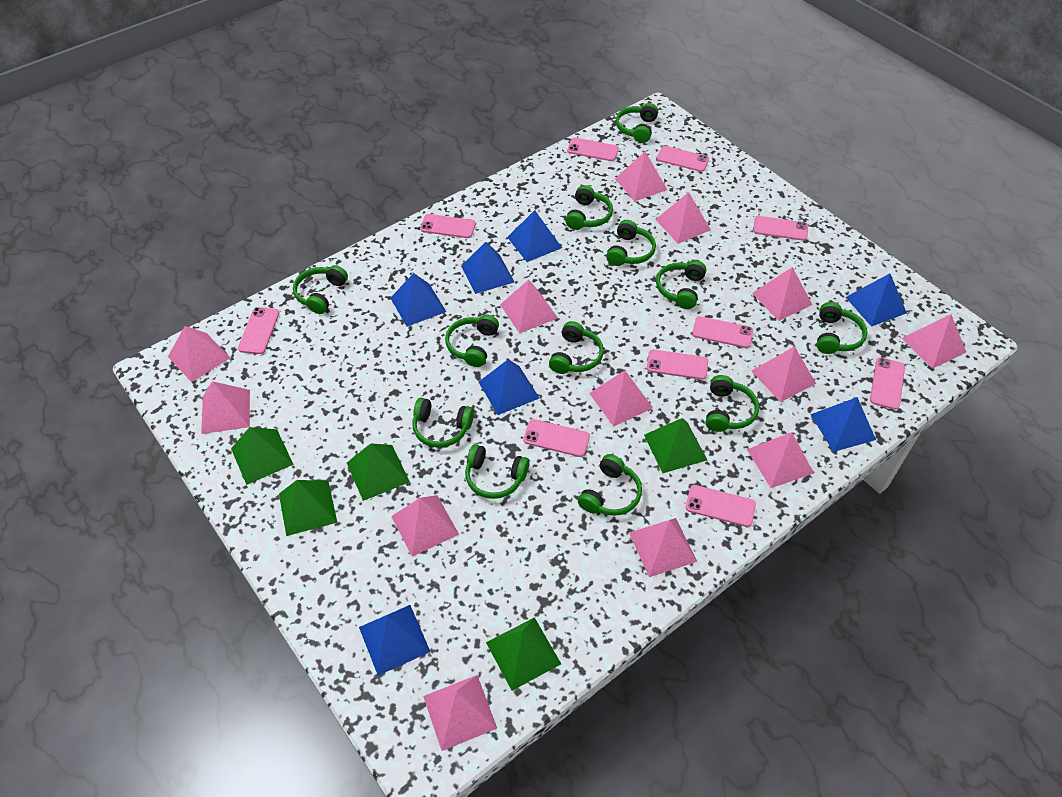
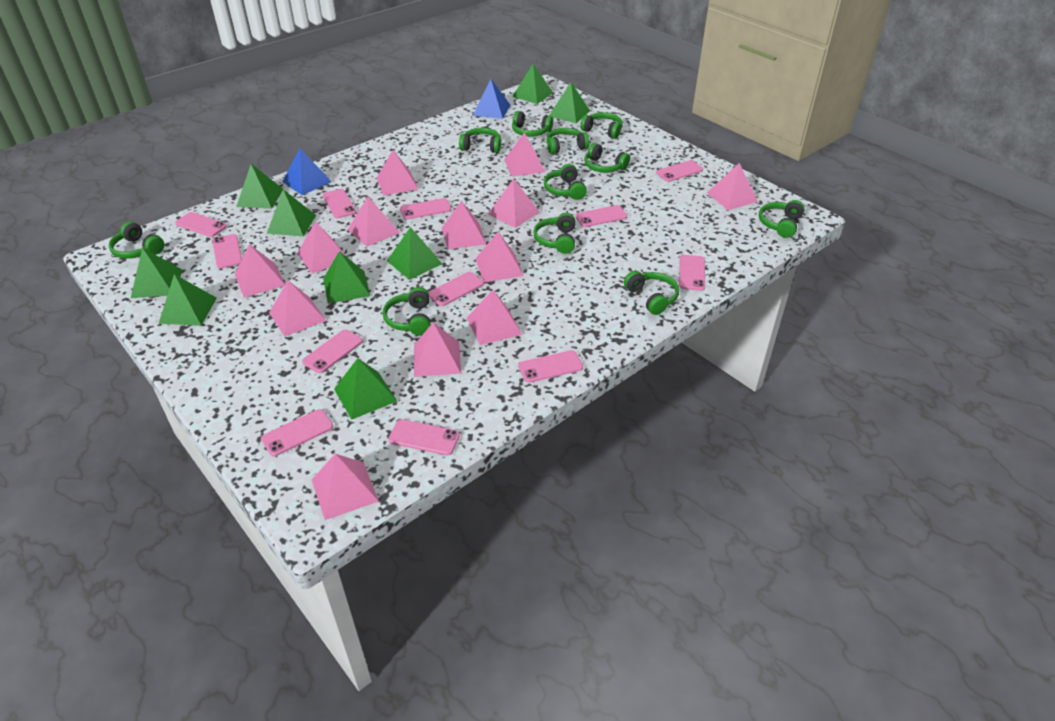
blue pyramid: 7 -> 2
green headphones: 12 -> 11
green pyramid: 5 -> 9
pink phone: 10 -> 12

